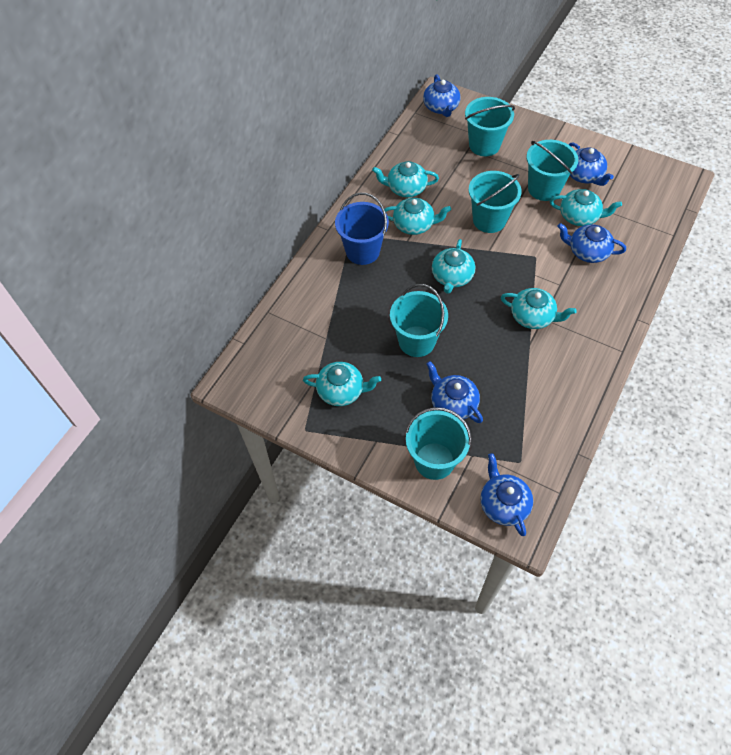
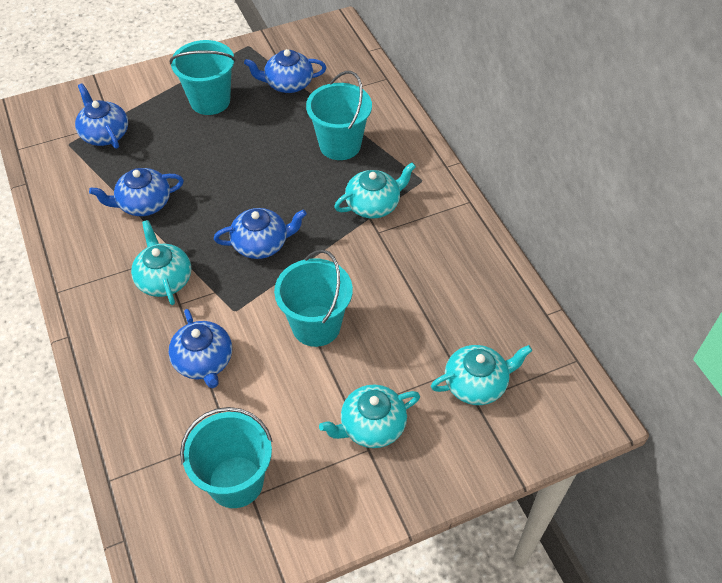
blue bucket: 1 -> 0
turquoise bucket: 5 -> 4
turquoise teapot: 6 -> 4

